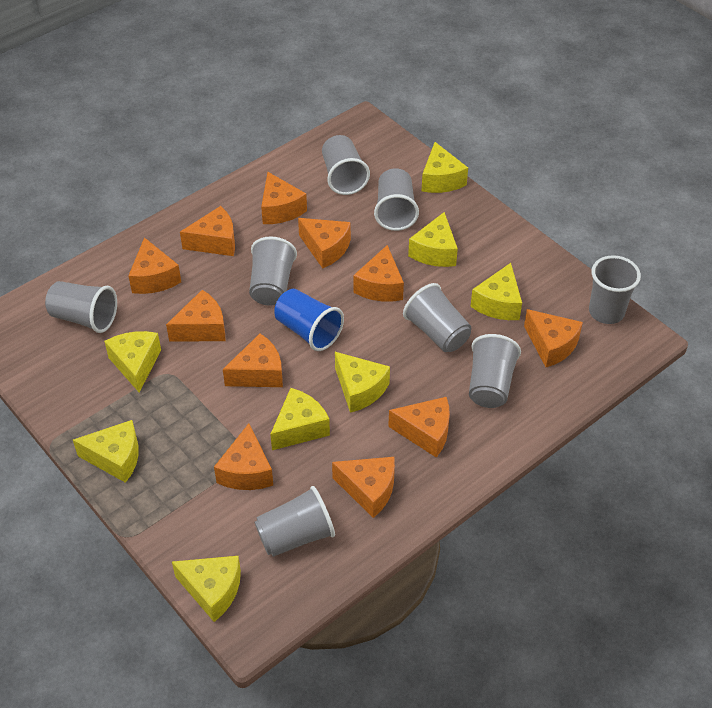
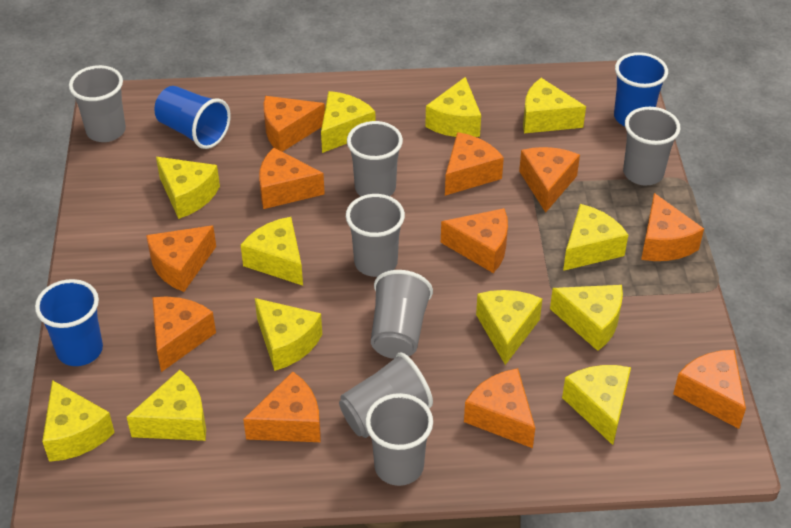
blue cup: 1 -> 3
grey cup: 8 -> 7
yellow cheese: 8 -> 12

